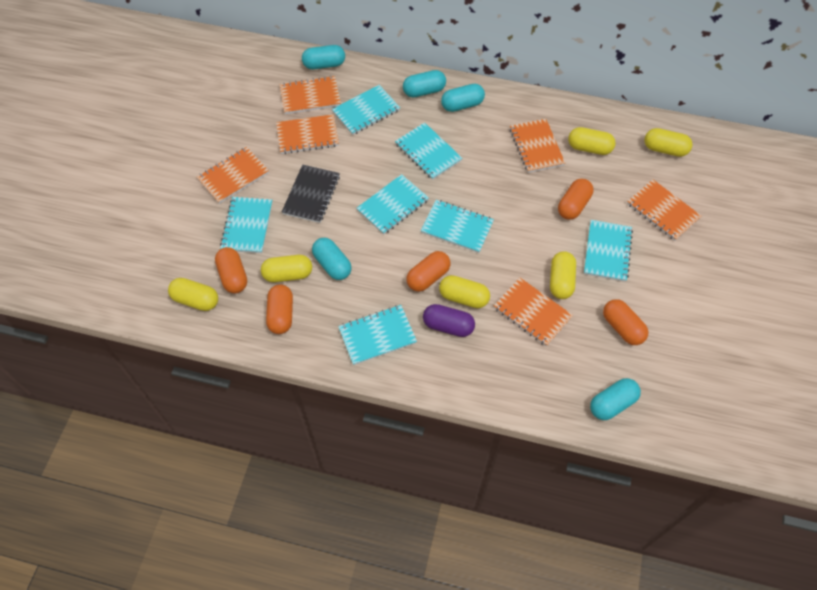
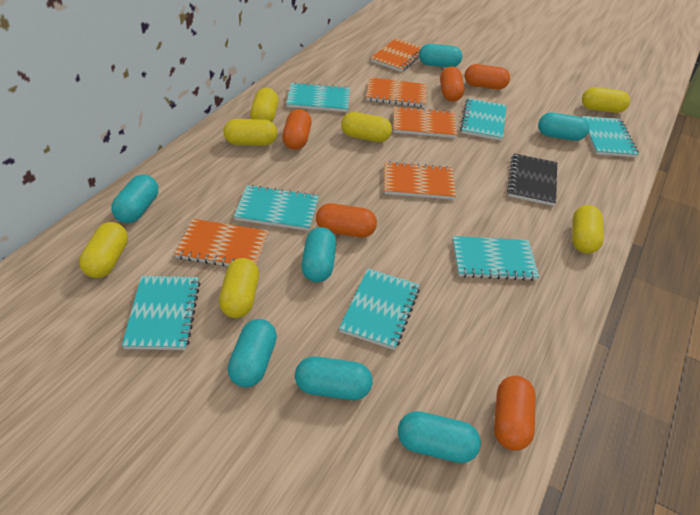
orange notebook: 6 -> 5
purple capsule: 1 -> 0
turquoise capsule: 5 -> 7
yellow capsule: 6 -> 7

